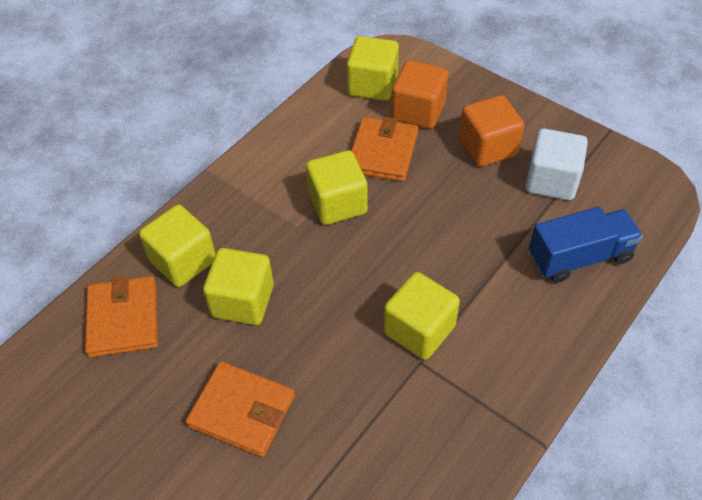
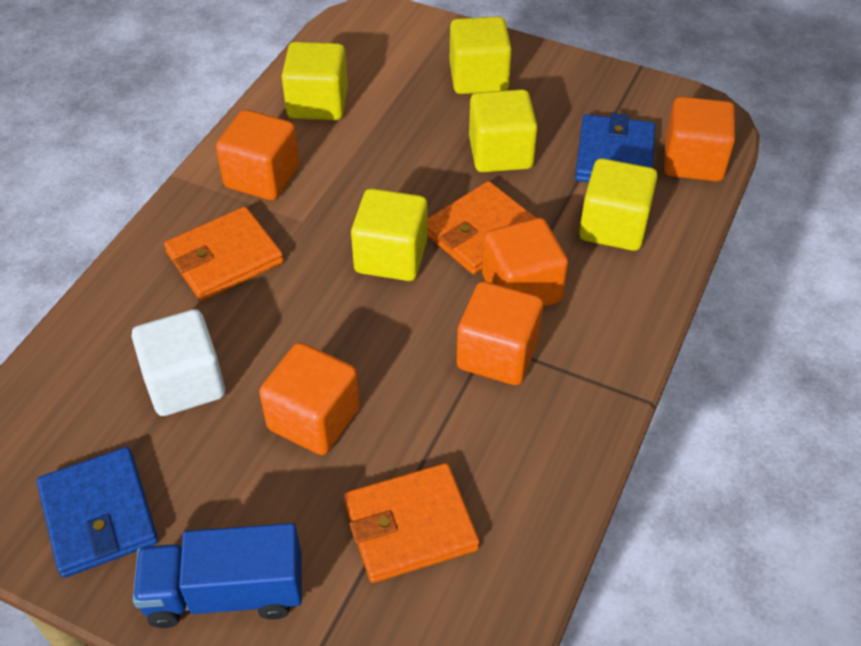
blue wallet: 0 -> 2
orange cube: 2 -> 5

